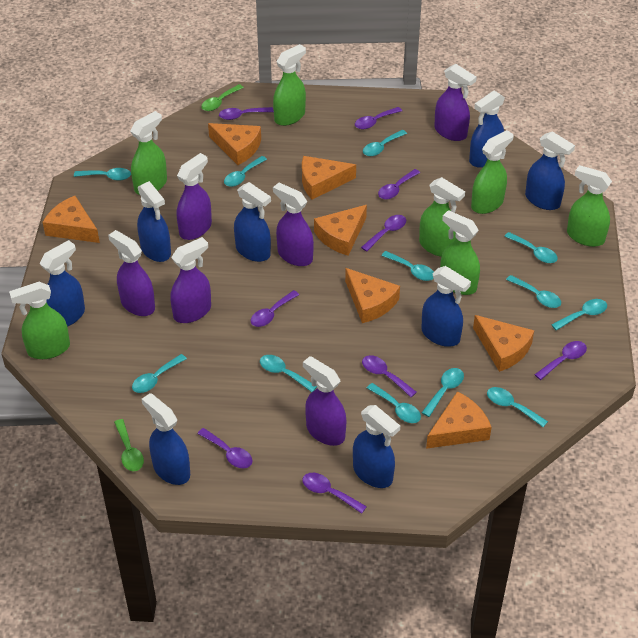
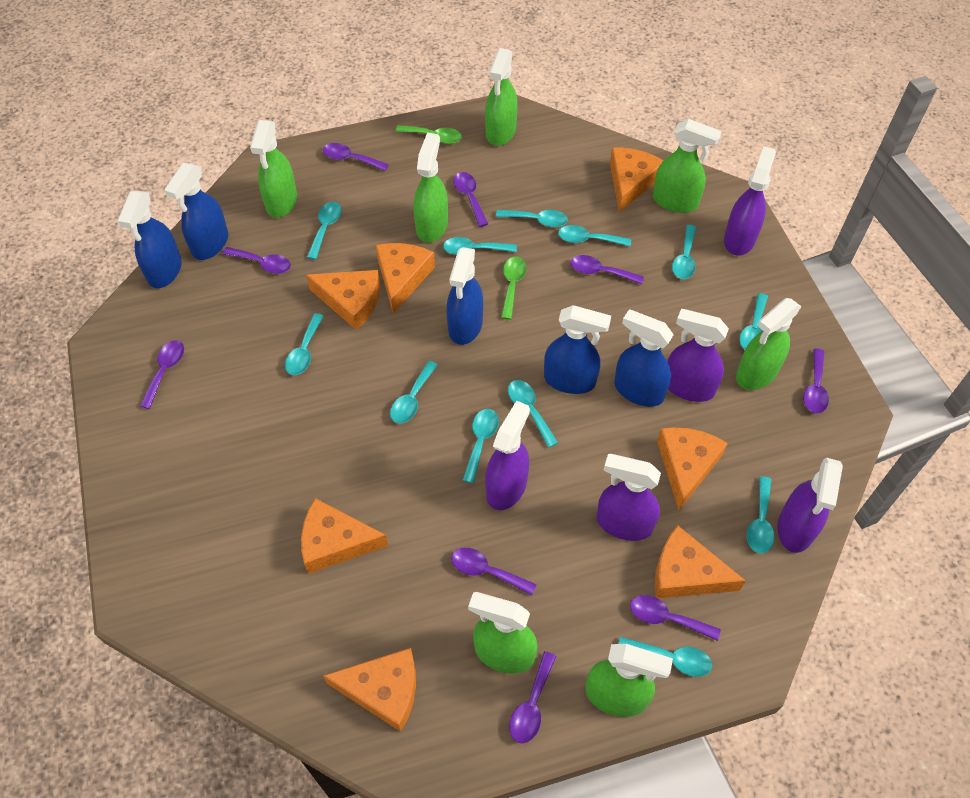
blue spray bottle: 8 -> 5
purple spray bottle: 6 -> 5

